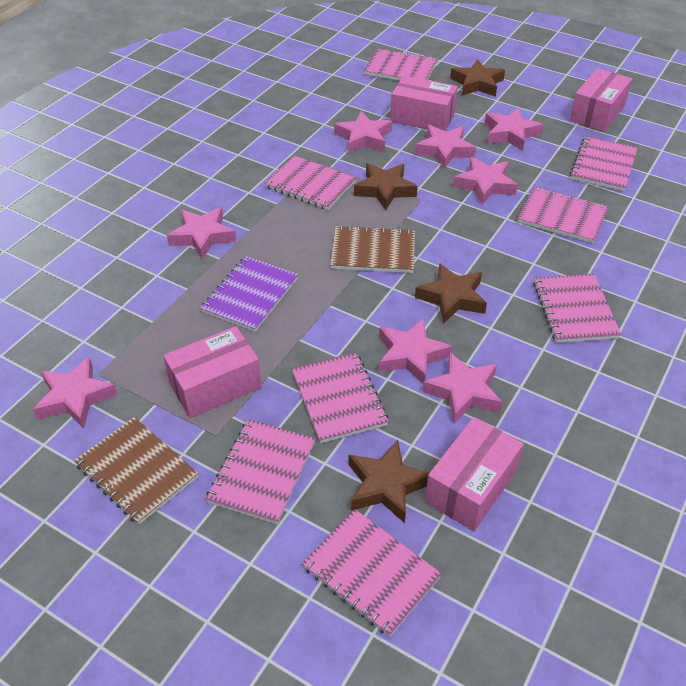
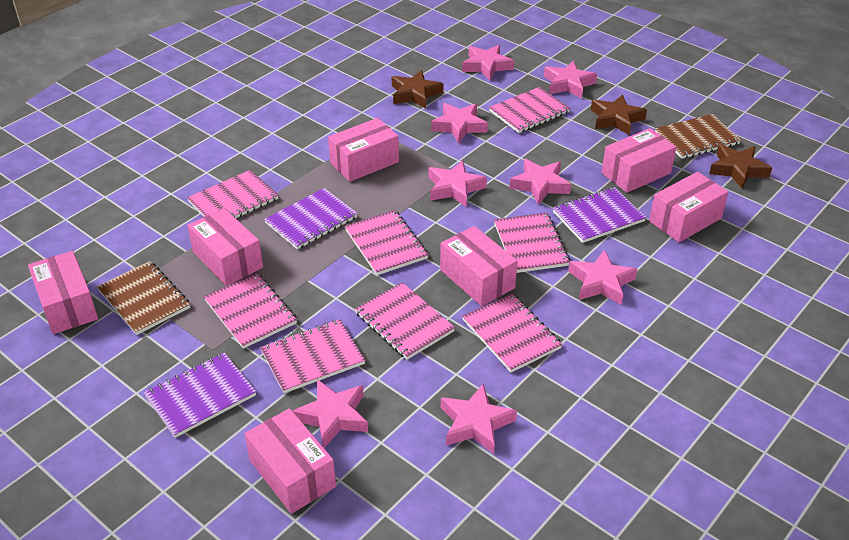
brown star: 4 -> 3
pink box: 4 -> 7
purple notebook: 1 -> 3

